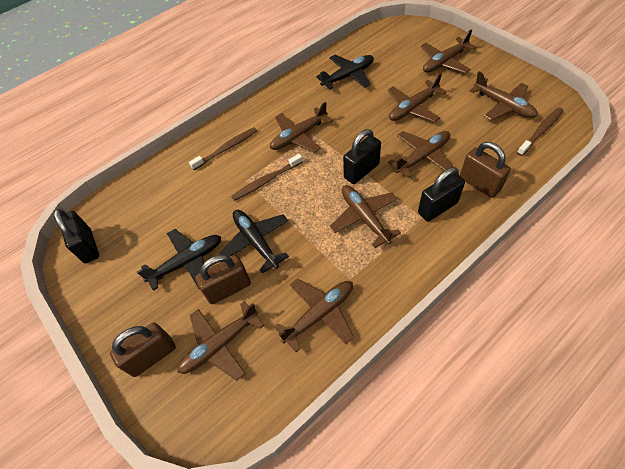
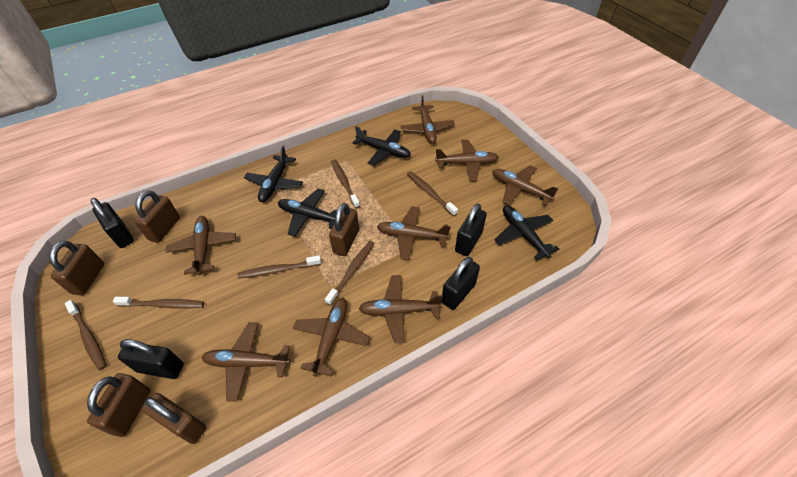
black padlock: 3 -> 4
black plane: 3 -> 4
brown padlock: 3 -> 5
brown toothbrush: 3 -> 6

